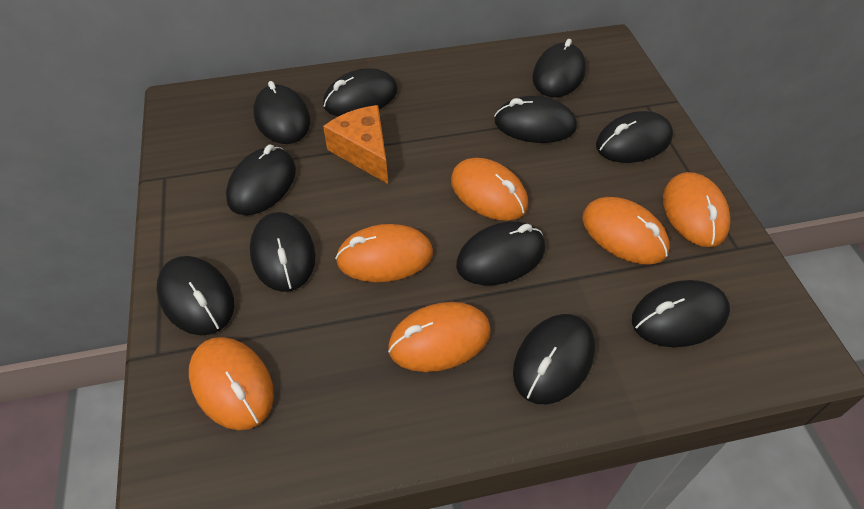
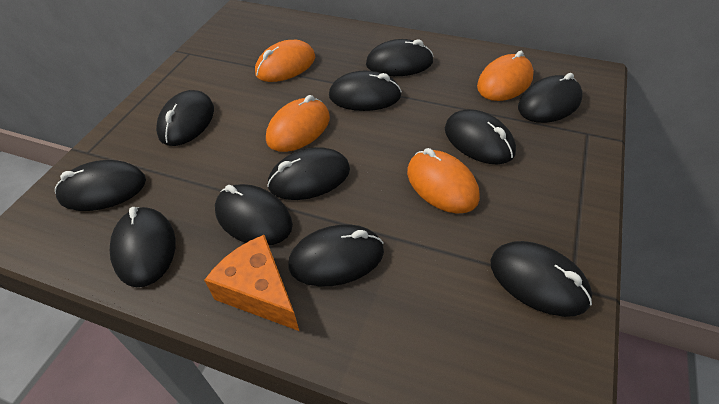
orange mouse: 6 -> 4

